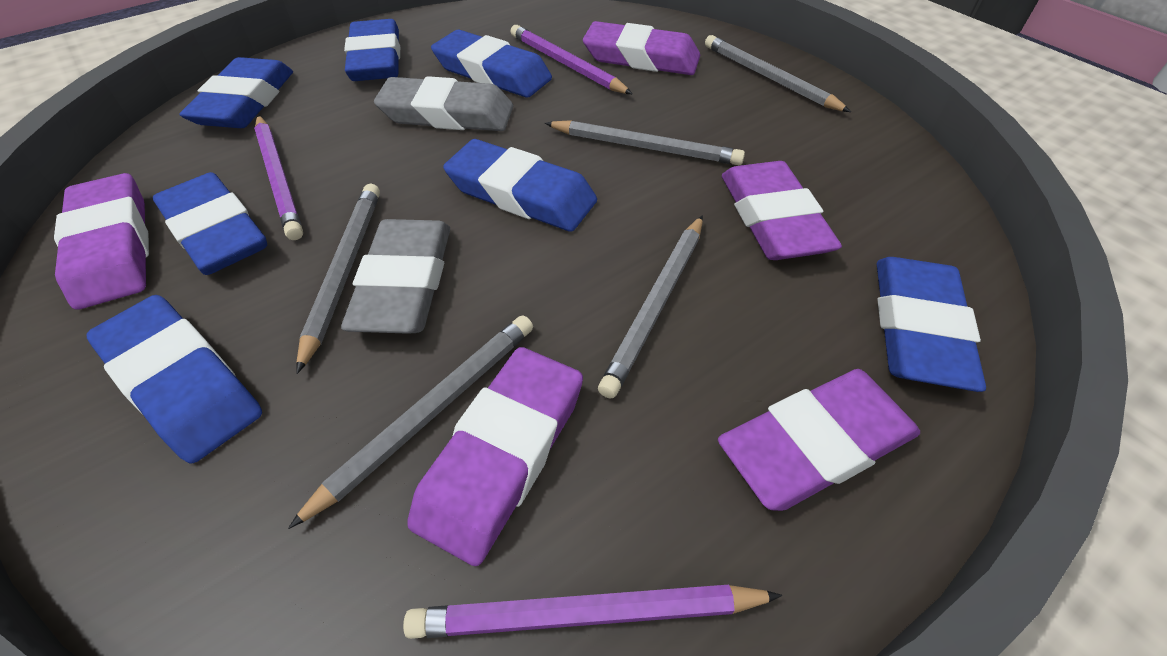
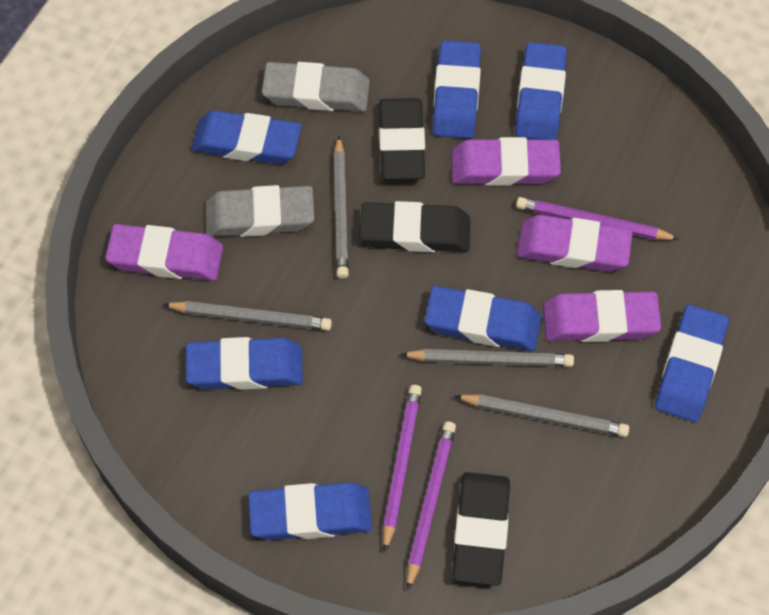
black eraser: 0 -> 3
grey pencil: 5 -> 4
purple eraser: 5 -> 4

